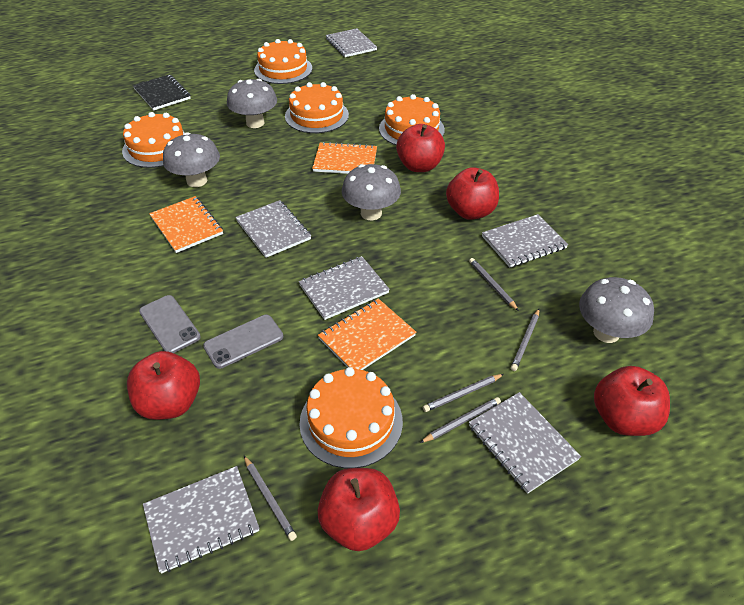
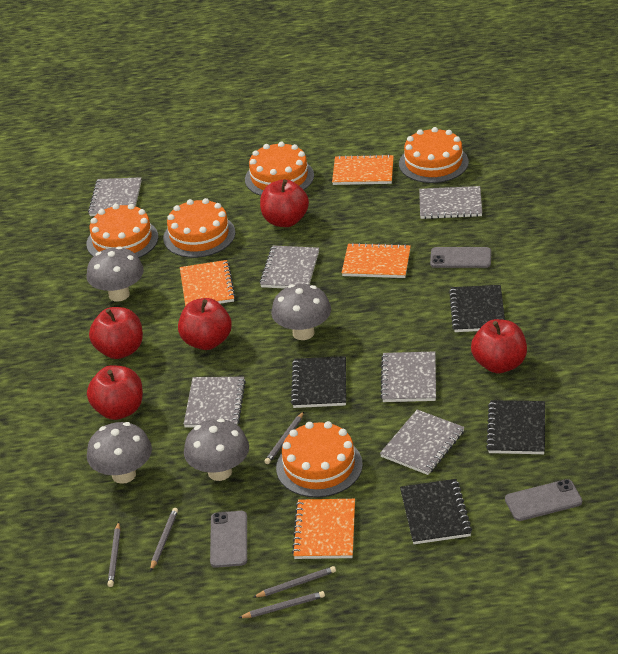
black notebook: 1 -> 4
grey phone: 2 -> 3
orange notebook: 3 -> 4

